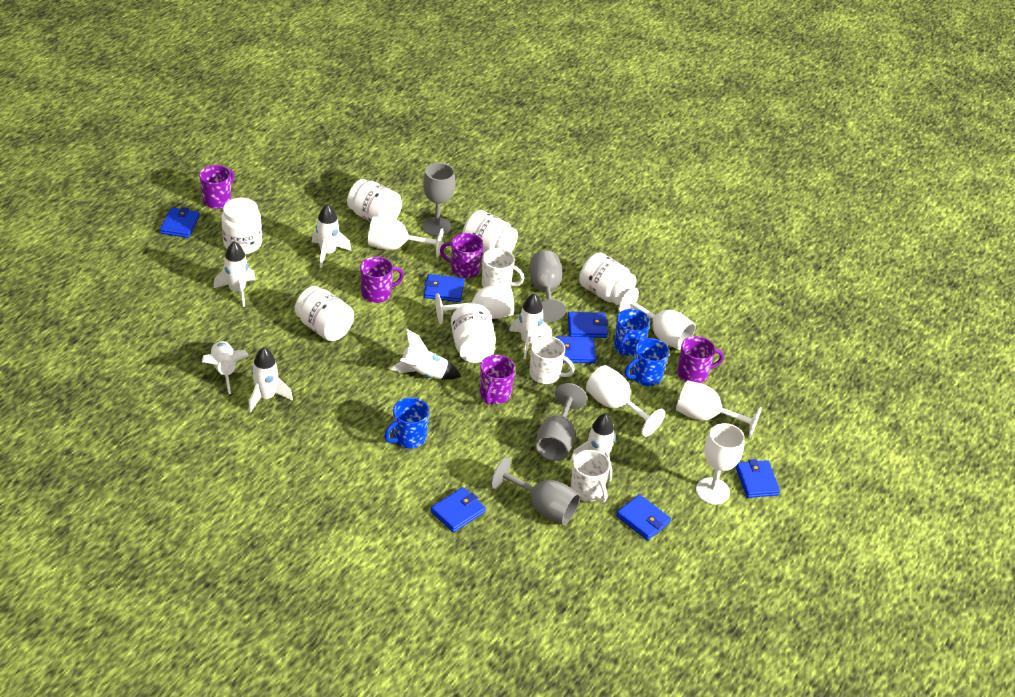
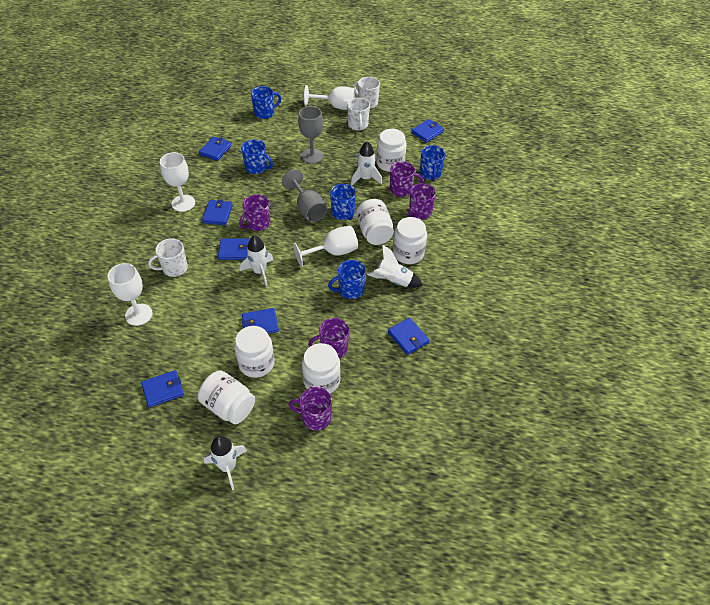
blue mug: 3 -> 5
grey goblet: 4 -> 2
white goblet: 6 -> 4
white rocket: 7 -> 4

